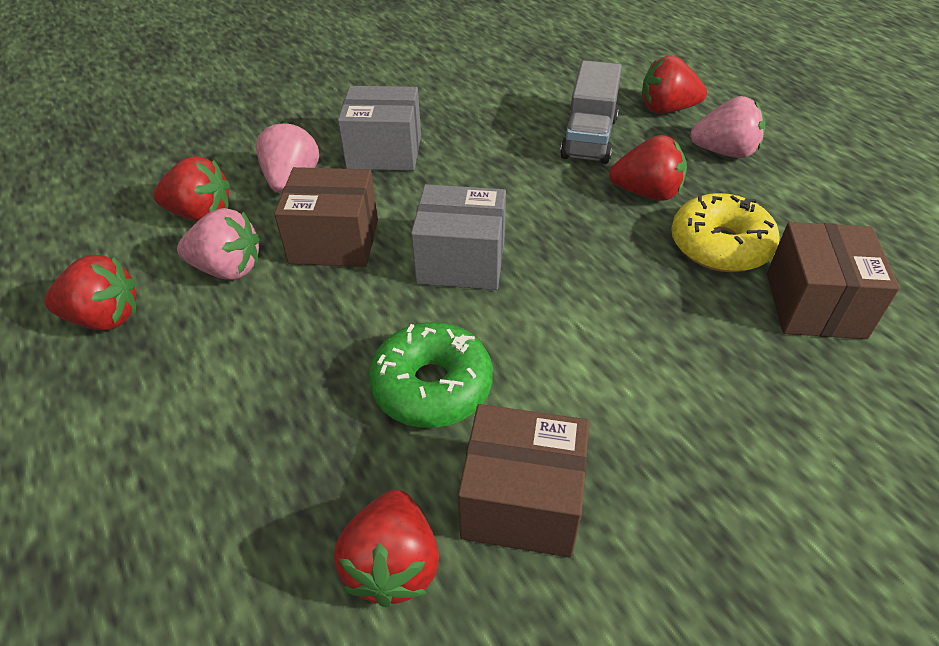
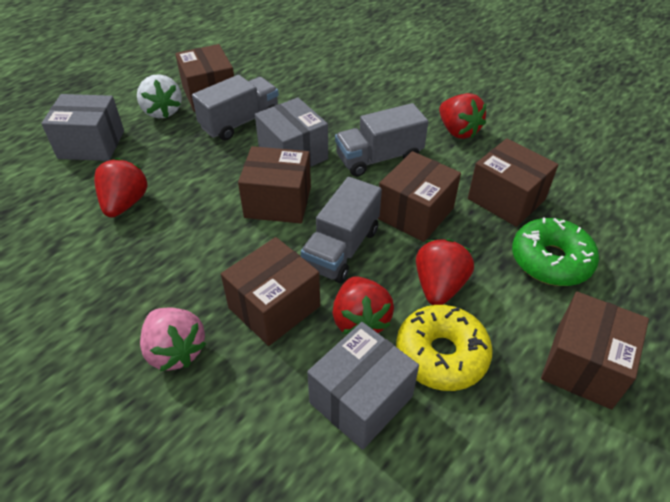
brown box: 3 -> 6
grey box: 2 -> 3
grey truck: 1 -> 3
pink strawberry: 3 -> 1
red strawberry: 5 -> 4
white strawberry: 0 -> 1

